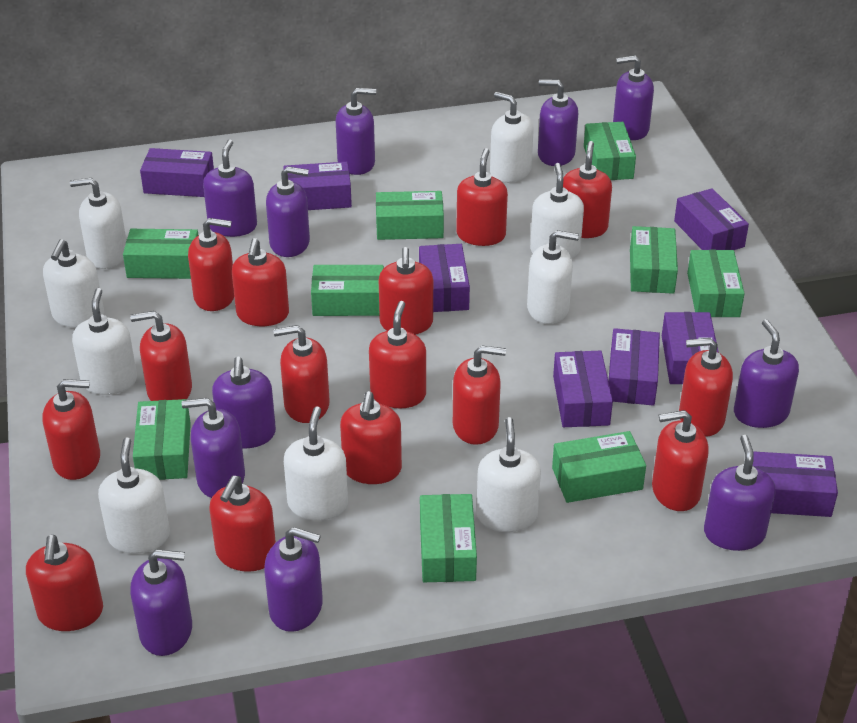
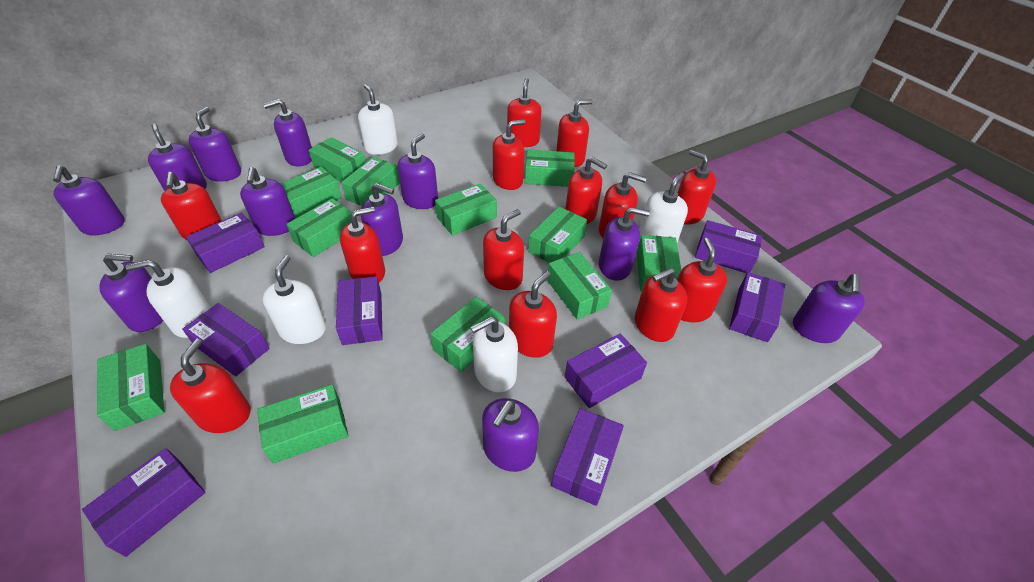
green box: 9 -> 12
red soap dispenser: 15 -> 13
white soap dispenser: 9 -> 5

